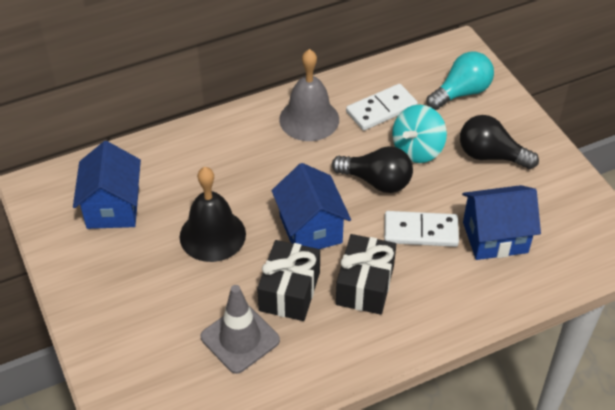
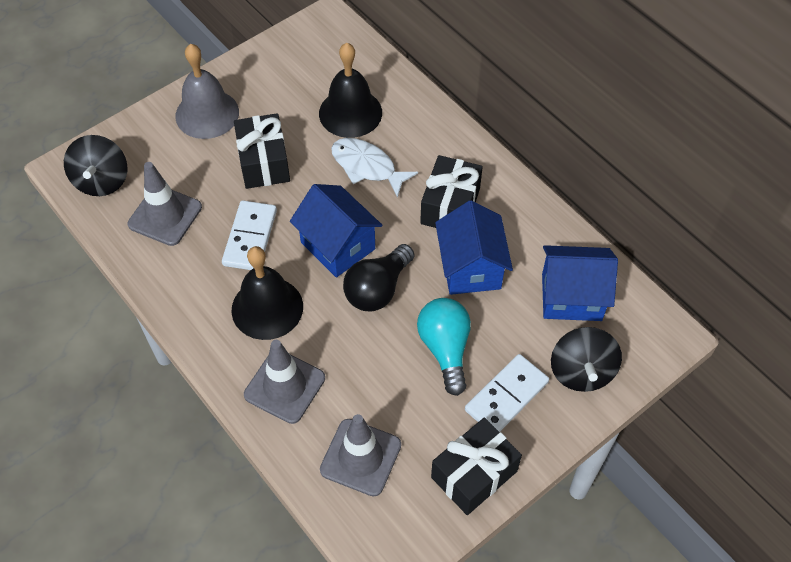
black bell: 1 -> 2
black gift: 2 -> 3
black light bulb: 2 -> 1
black spinning top: 0 -> 2
grey traffic cone: 1 -> 3
turquoise spinning top: 1 -> 0
white fish: 0 -> 1

